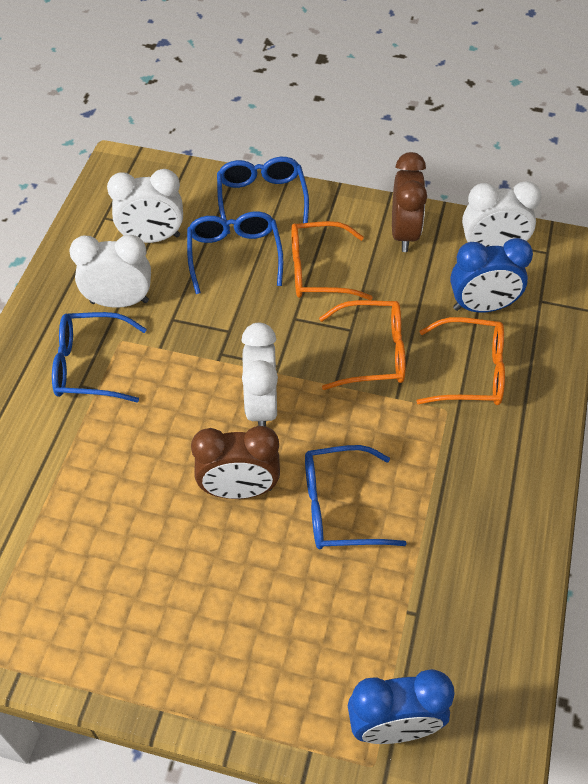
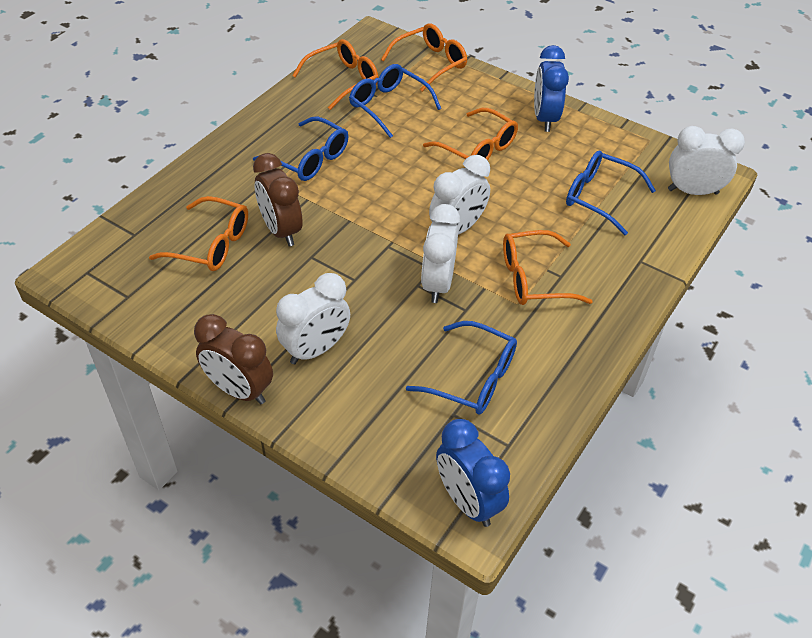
orange glasses: 3 -> 5

